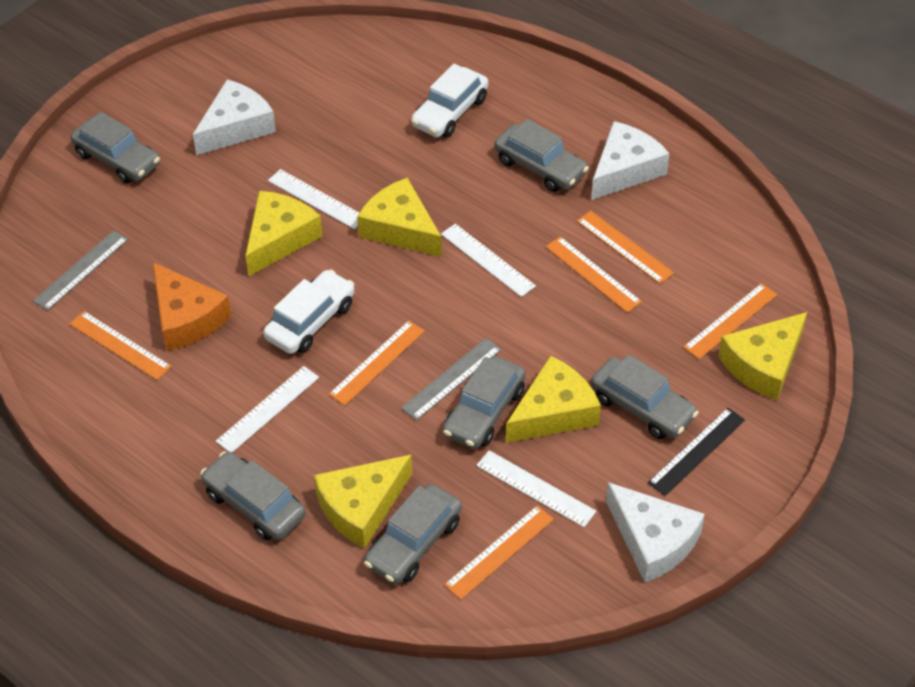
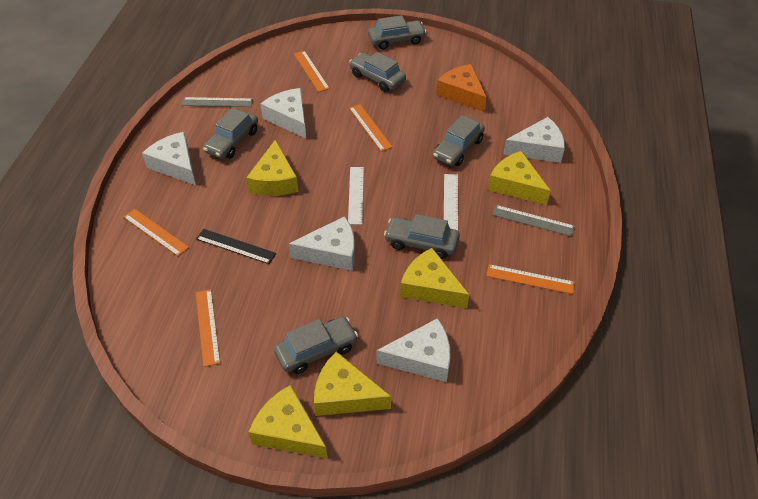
orange ruler: 6 -> 5
white car: 2 -> 0
white cheese: 3 -> 5
white ruler: 4 -> 2

